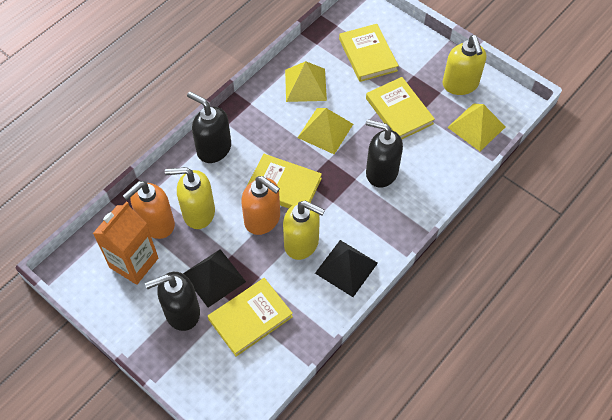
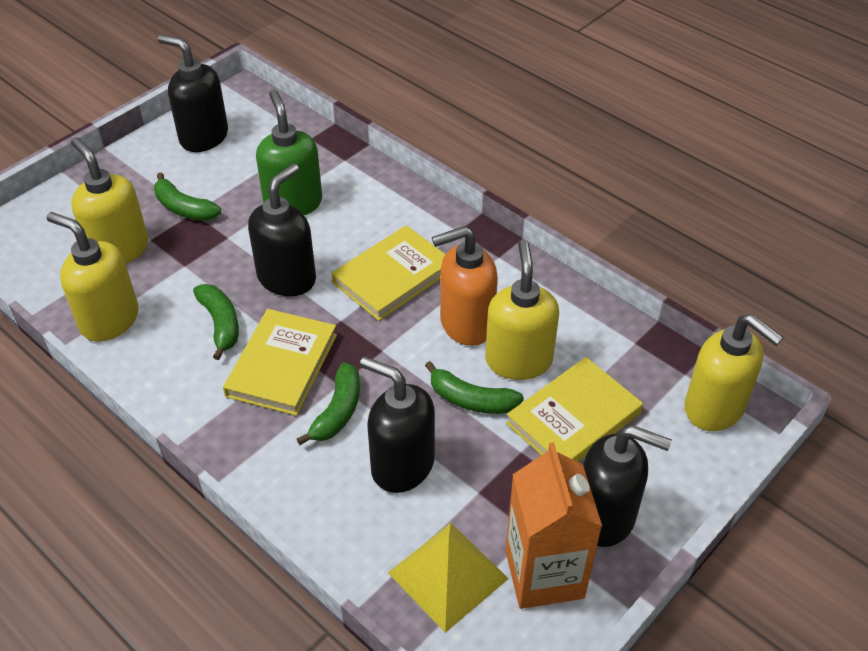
black pyramid: 2 -> 0
black soap dispenser: 3 -> 4
green banana: 0 -> 4
green soap dispenser: 0 -> 1
orange soap dispenser: 2 -> 1
yellow book: 4 -> 3
yellow pyramid: 3 -> 1
yellow soap dispenser: 3 -> 4

